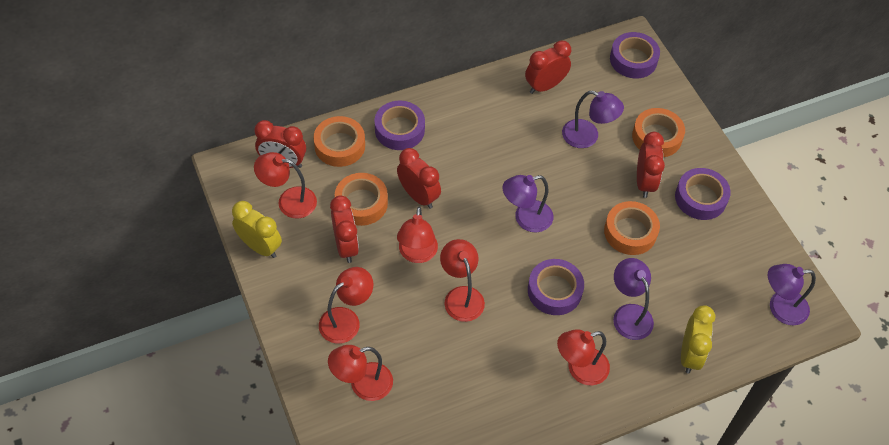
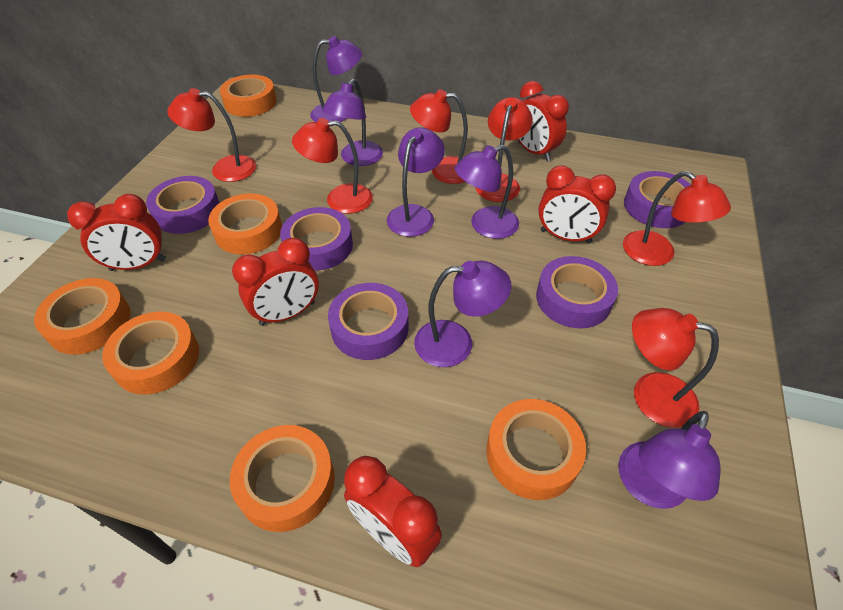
orange tape: 4 -> 6
purple lamp: 4 -> 6
purple tape: 4 -> 5
yellow clock: 2 -> 0

